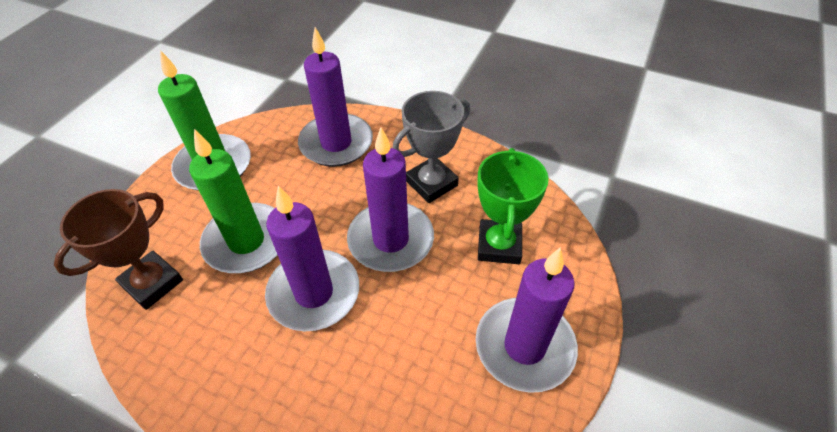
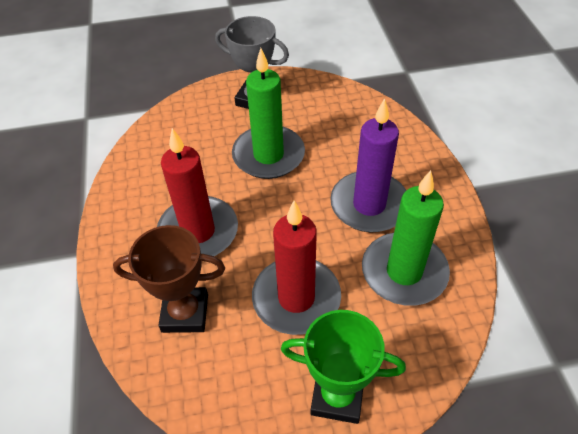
purple candle: 4 -> 1
red candle: 0 -> 2

